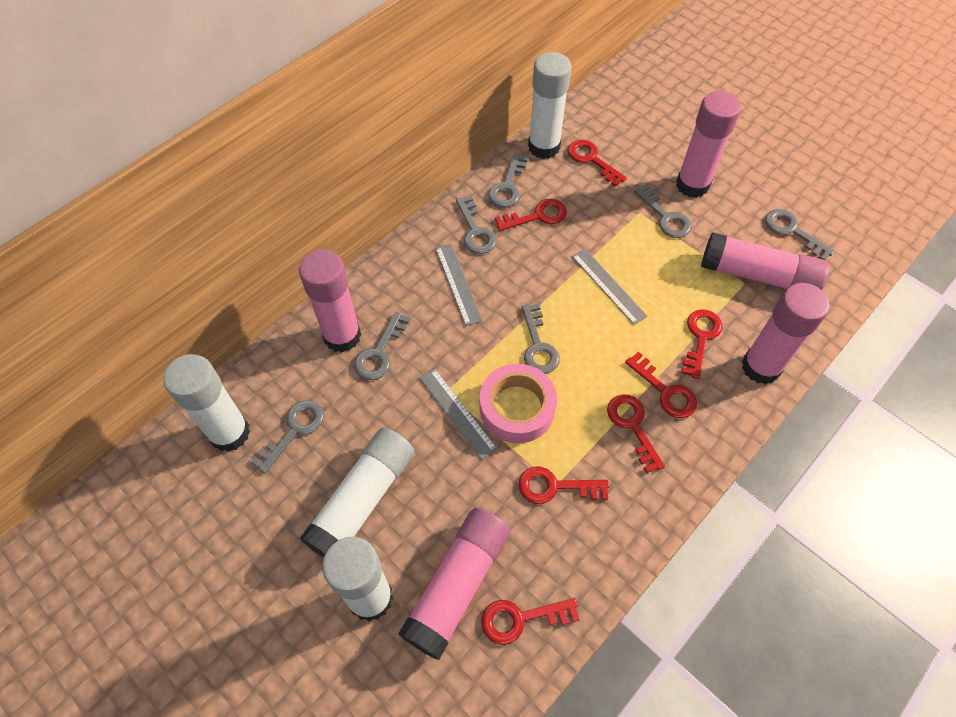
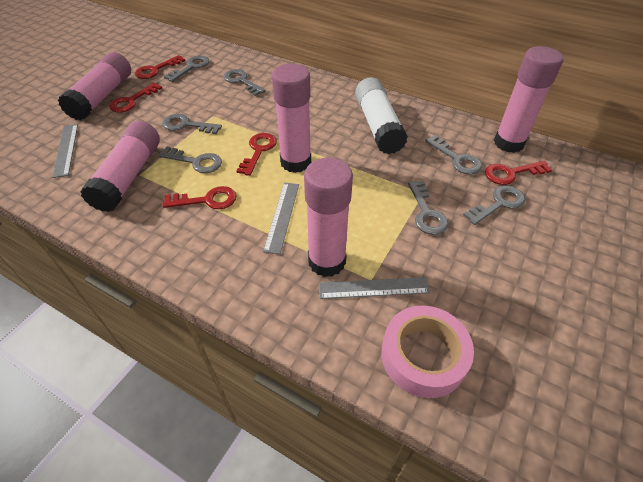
red key: 7 -> 5
white glue stick: 4 -> 1

